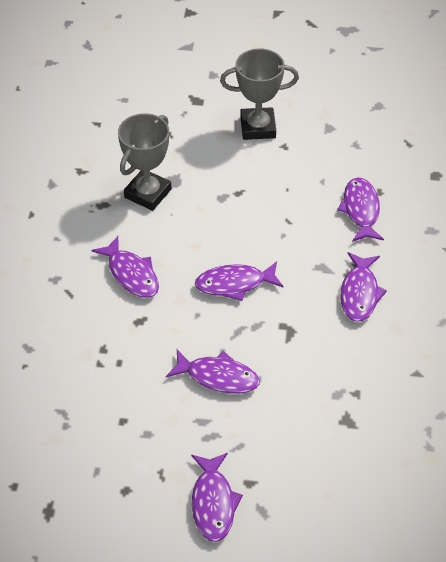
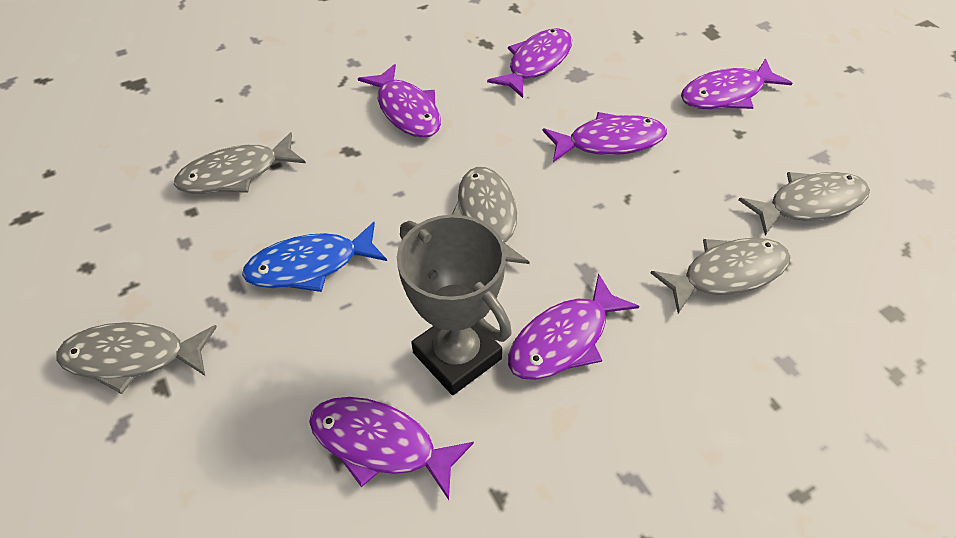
blue fish: 0 -> 1
grey fish: 0 -> 5
grey trophy: 2 -> 1

